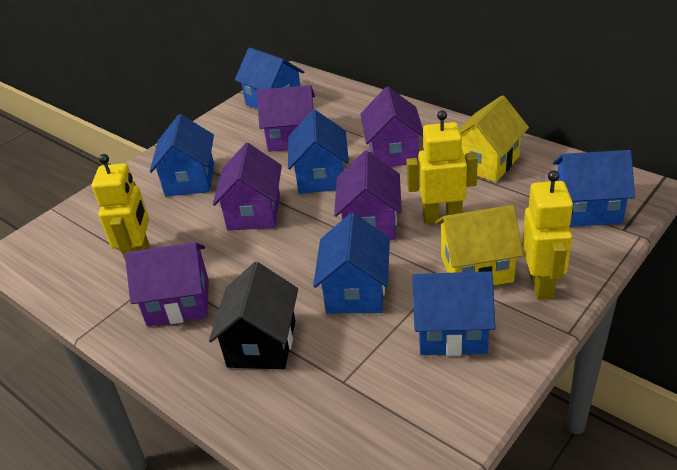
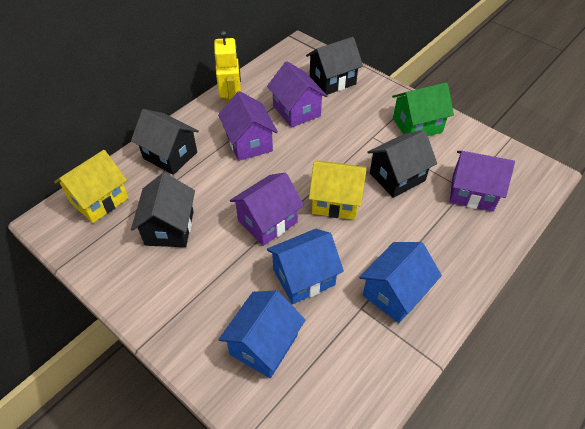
black house: 1 -> 4
blue house: 6 -> 3
green house: 0 -> 1
purple house: 5 -> 4
yellow robot: 3 -> 1

